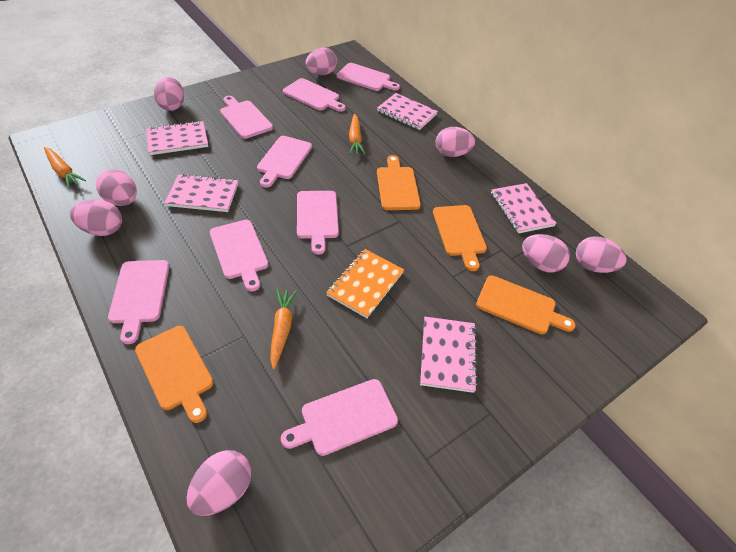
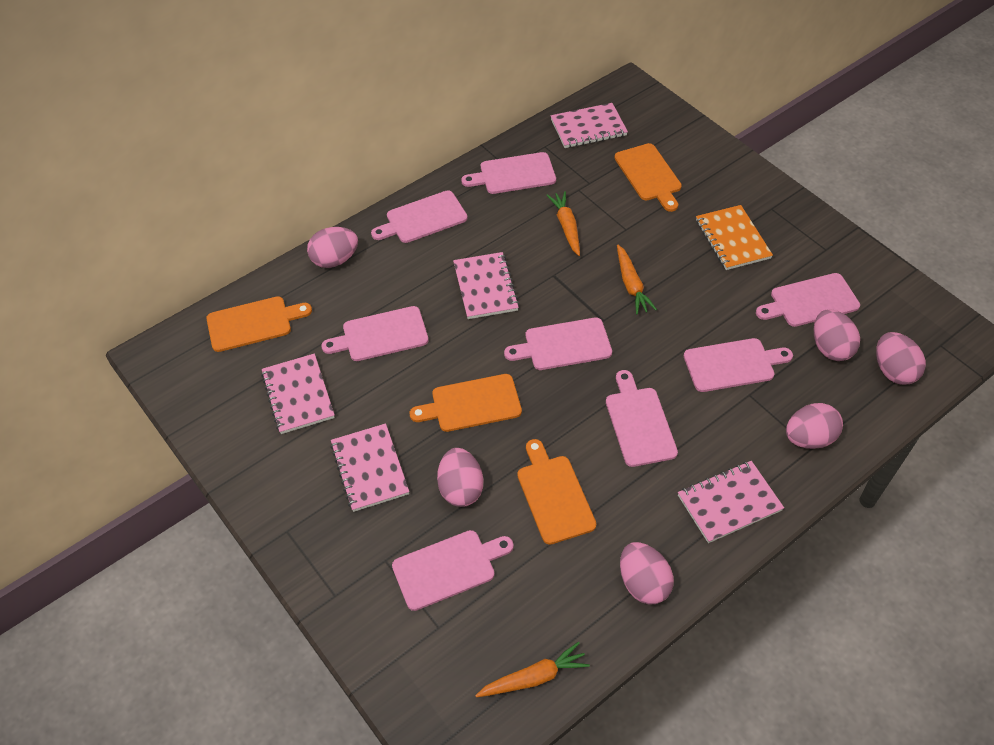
pink egg: 8 -> 6

